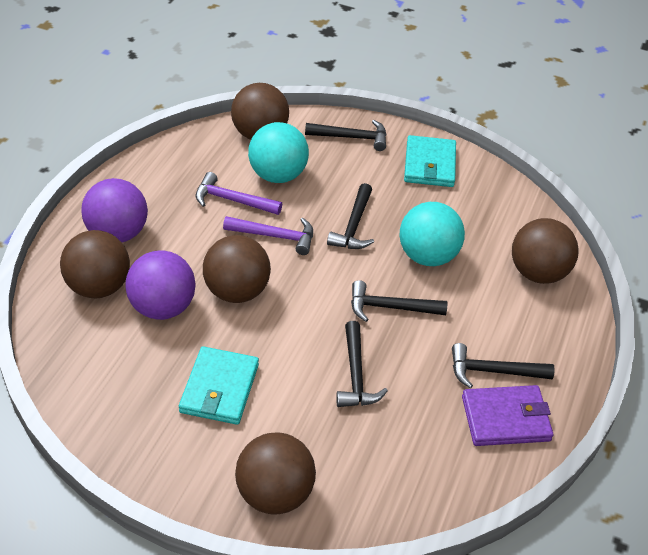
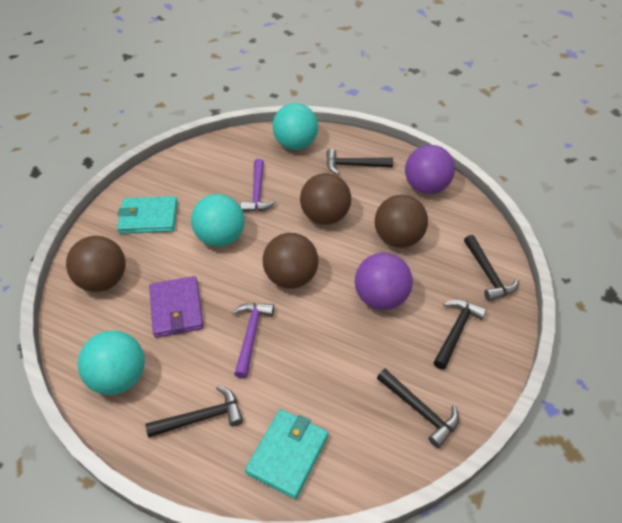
brown ball: 5 -> 4
turquoise ball: 2 -> 3

